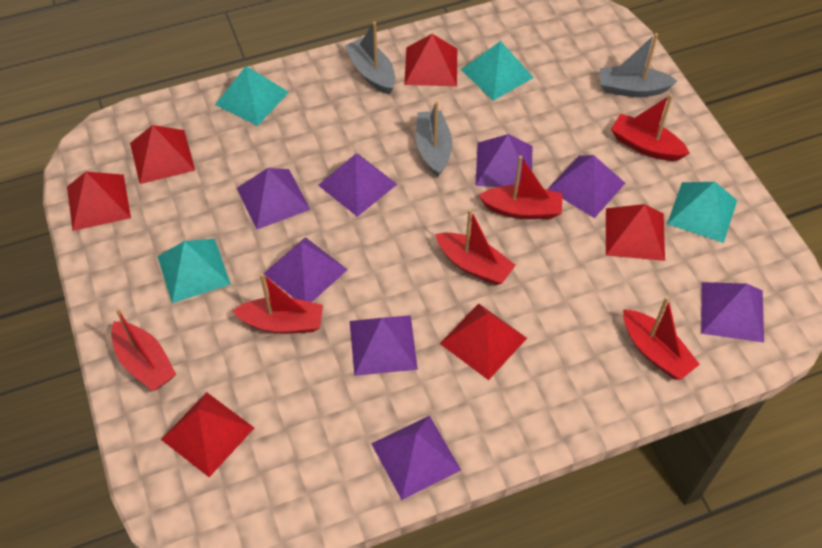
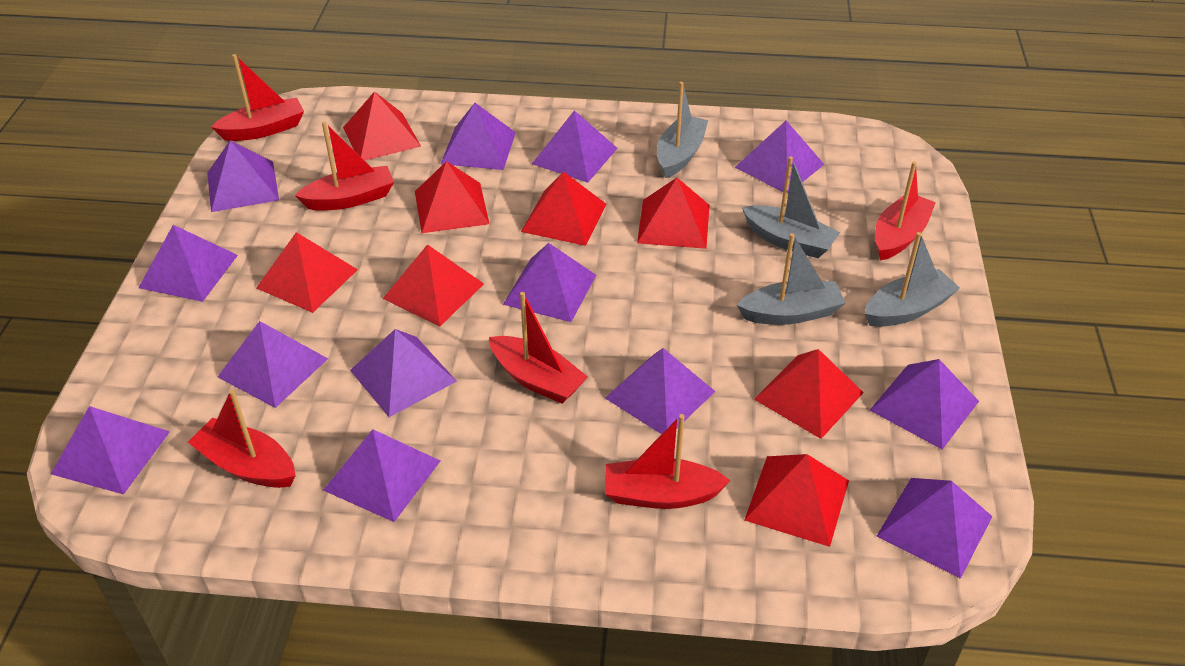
grey boat: 3 -> 4
purple pyramid: 8 -> 13
red pyramid: 6 -> 8
turquoise pyramid: 4 -> 0

